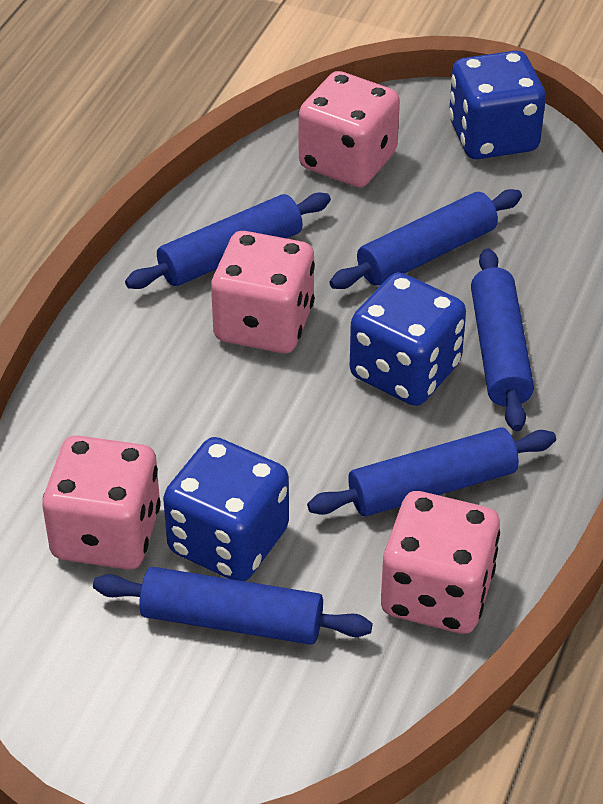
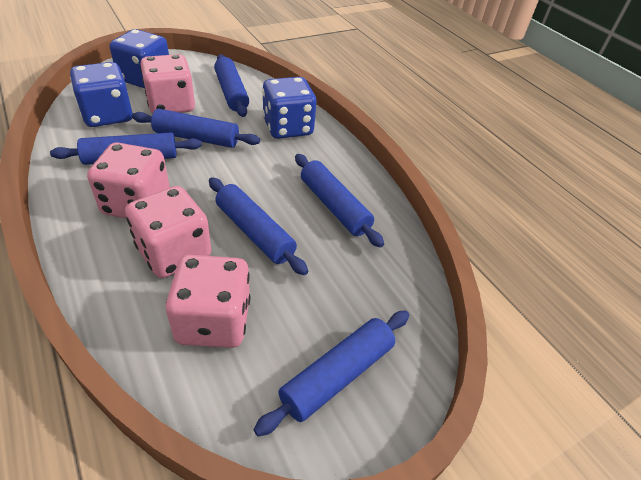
blue rolling pin: 5 -> 6

